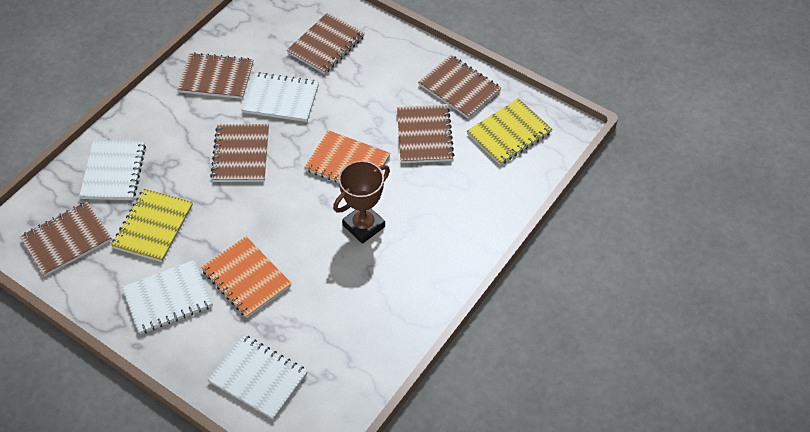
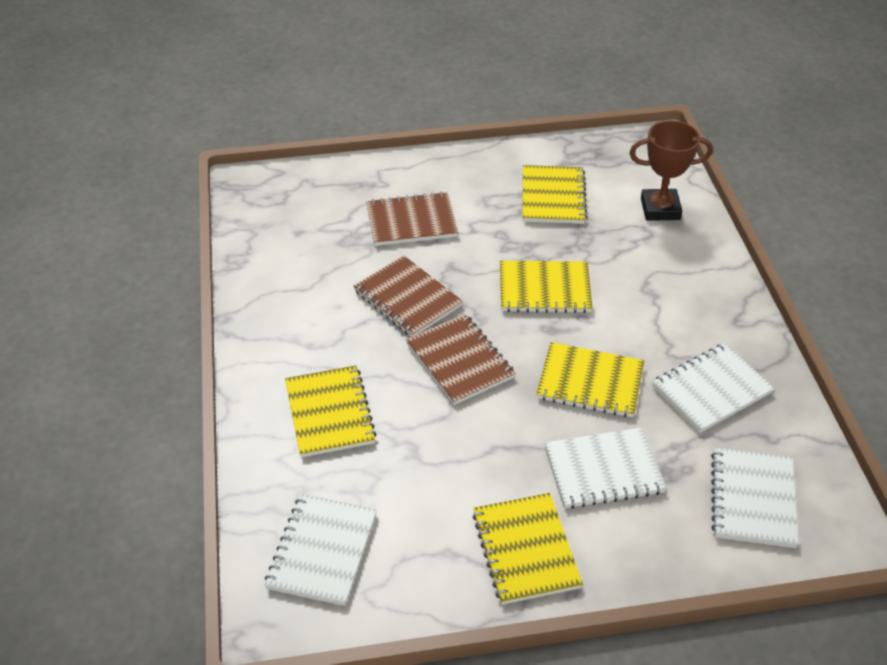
brown notebook: 6 -> 3
orange notebook: 2 -> 0
yellow notebook: 2 -> 5

